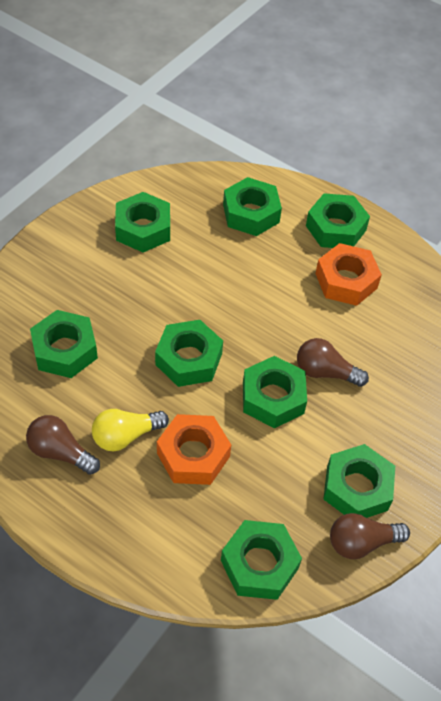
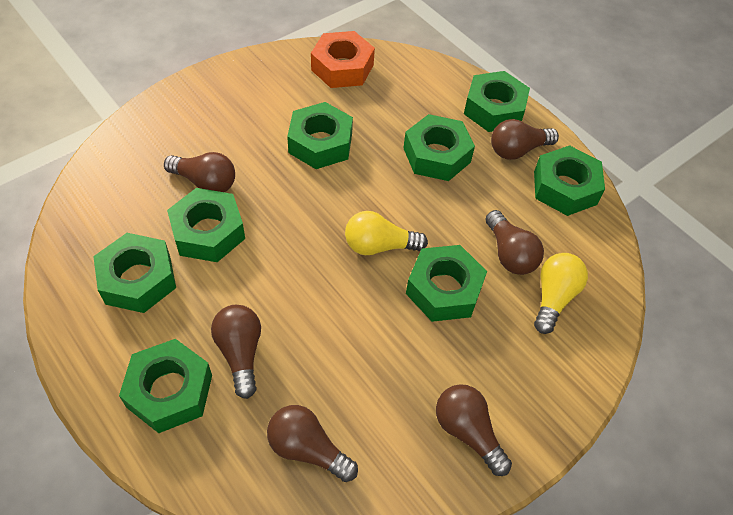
brown light bulb: 3 -> 6
orange nut: 2 -> 1
yellow light bulb: 1 -> 2

